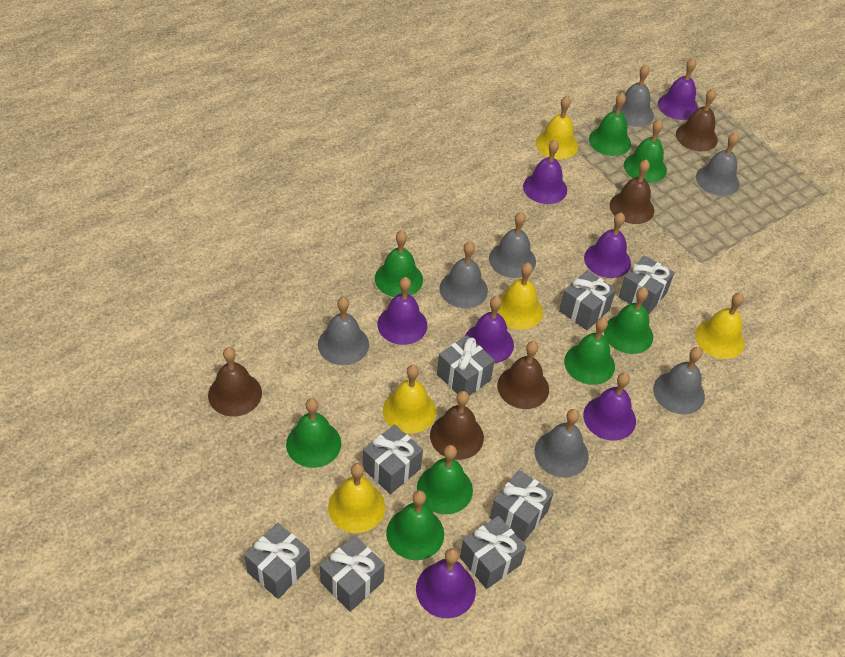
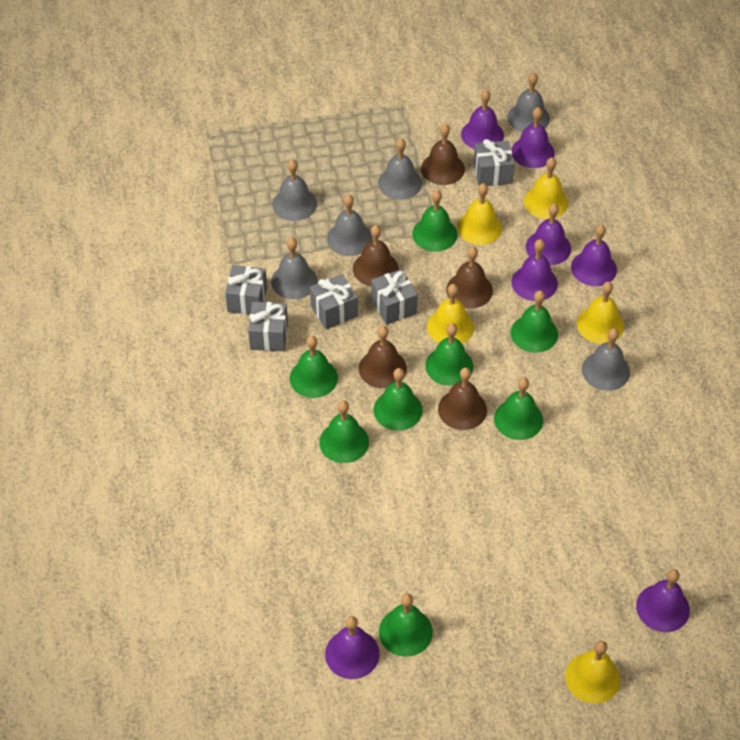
grey bell: 7 -> 6
grey gift: 8 -> 5

